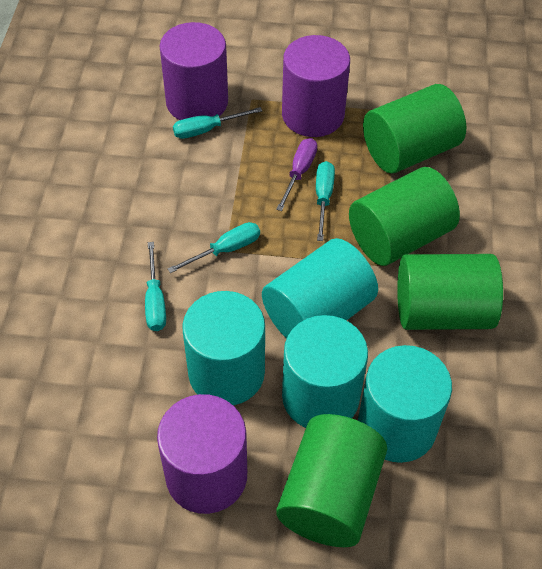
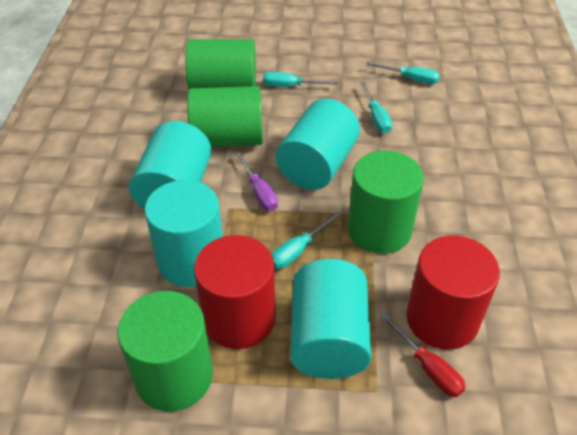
purple cylinder: 3 -> 0
red cylinder: 0 -> 2
red screwdriver: 0 -> 1

